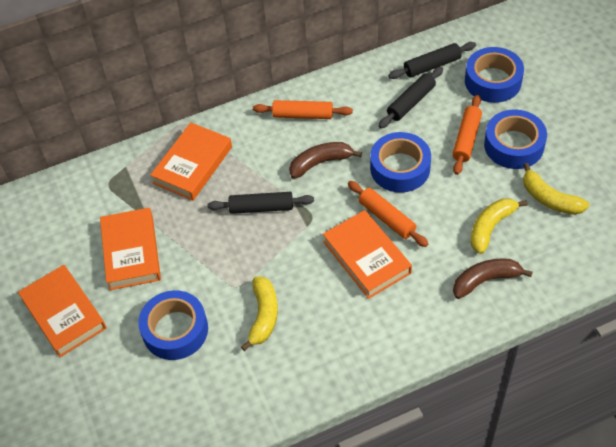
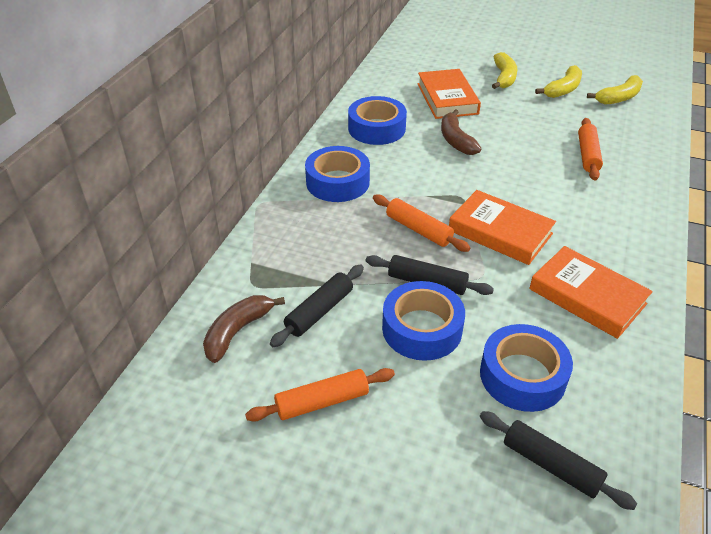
orange book: 4 -> 3

